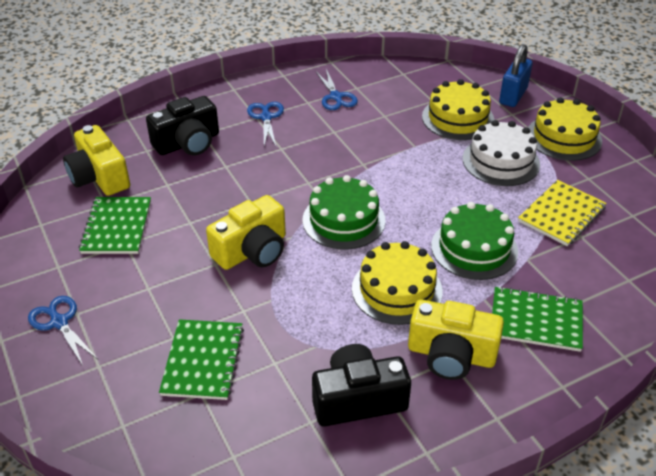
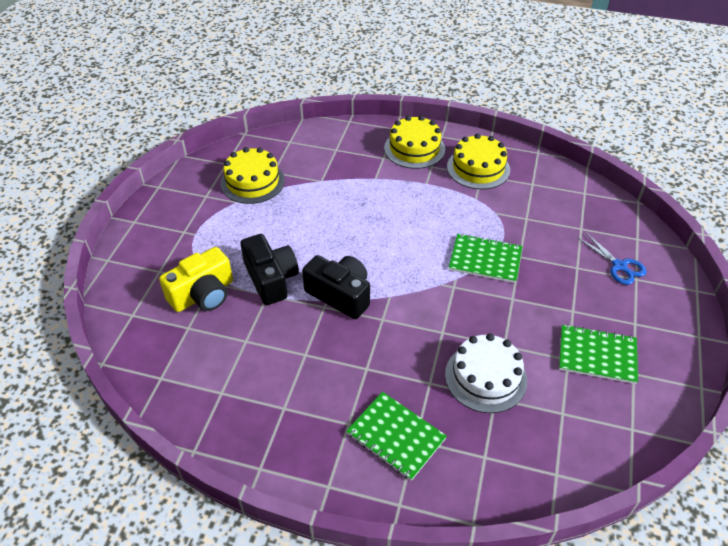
blue padlock: 1 -> 0
blue scissors: 3 -> 1
green cake: 2 -> 0
yellow camera: 3 -> 1
yellow notebook: 1 -> 0

